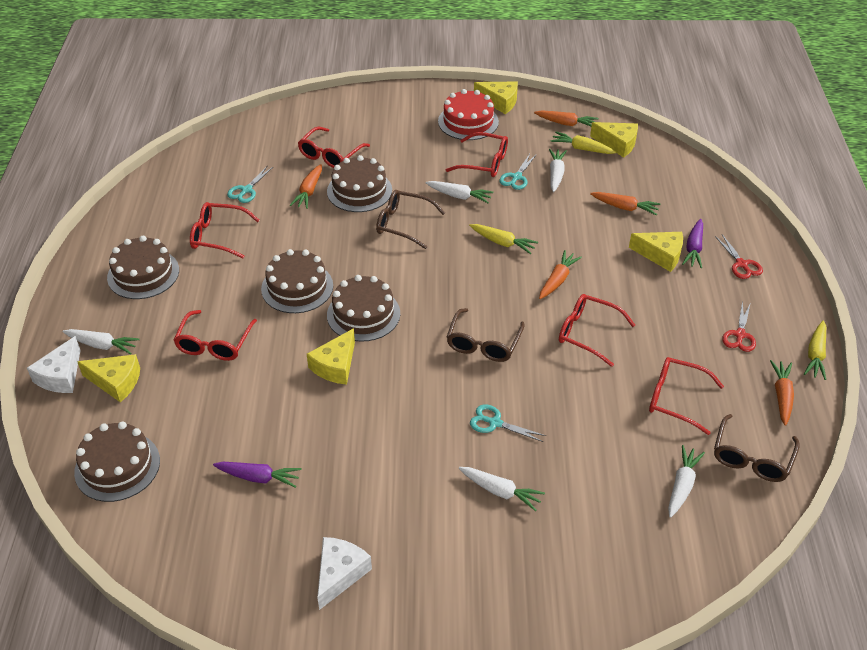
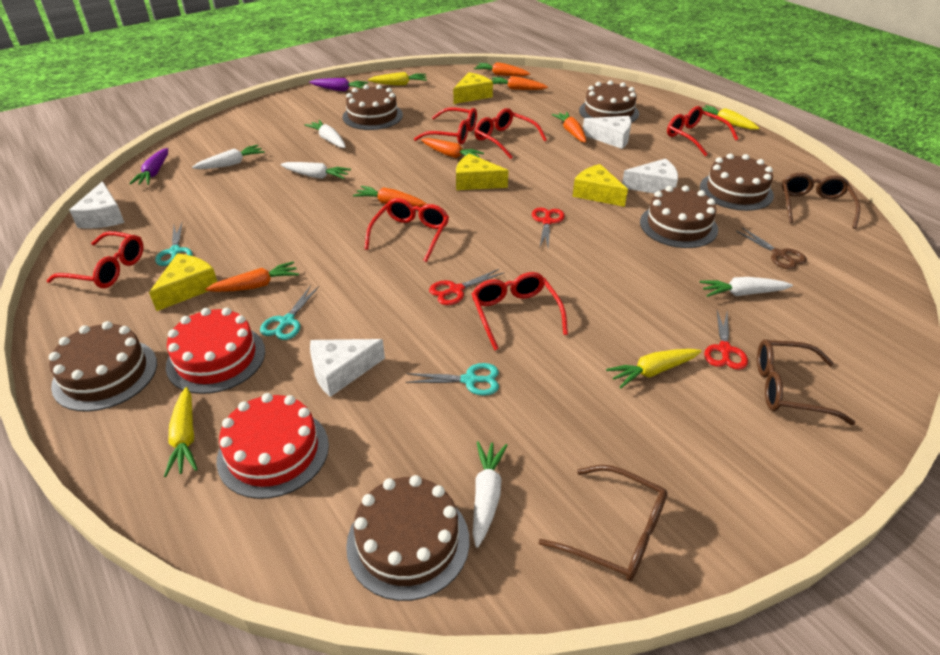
brown cake: 5 -> 6
brown scissors: 0 -> 1
orange carrot: 5 -> 6
red cake: 1 -> 2
red scissors: 2 -> 3
white cheese: 2 -> 4
yellow carrot: 3 -> 4
yellow cheese: 5 -> 4

